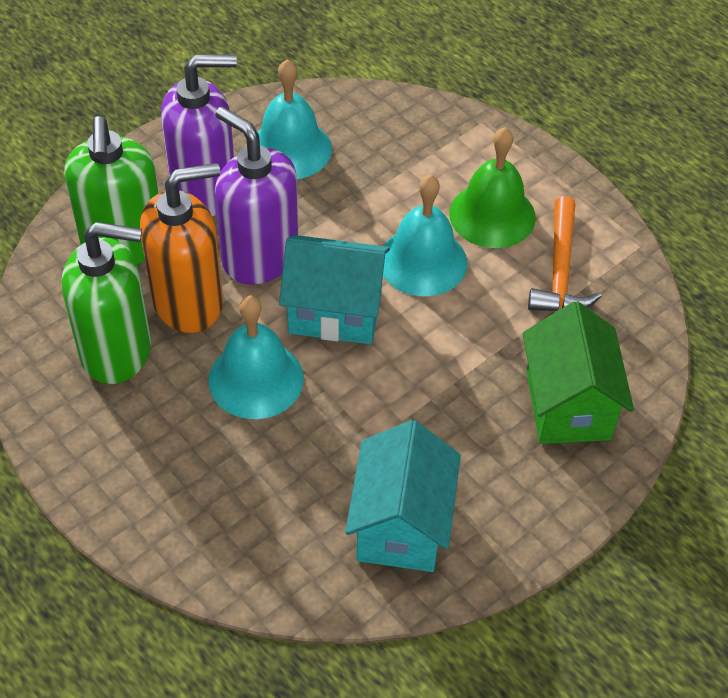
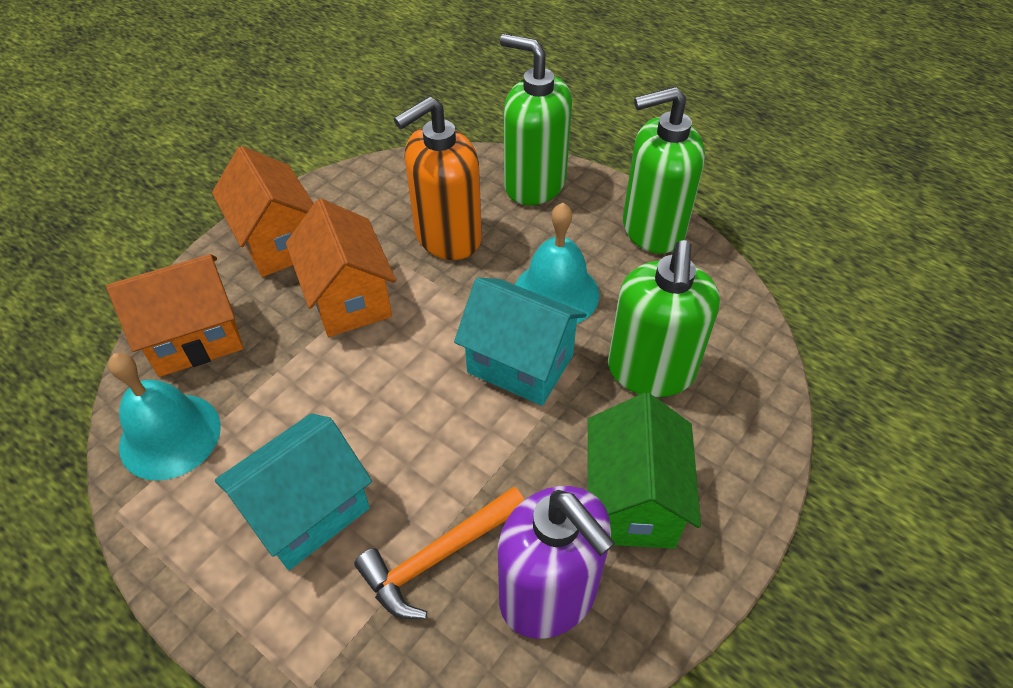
green bell: 1 -> 0
green soap dispenser: 2 -> 3
orange house: 0 -> 3
purple soap dispenser: 2 -> 1
turquoise bell: 3 -> 2

